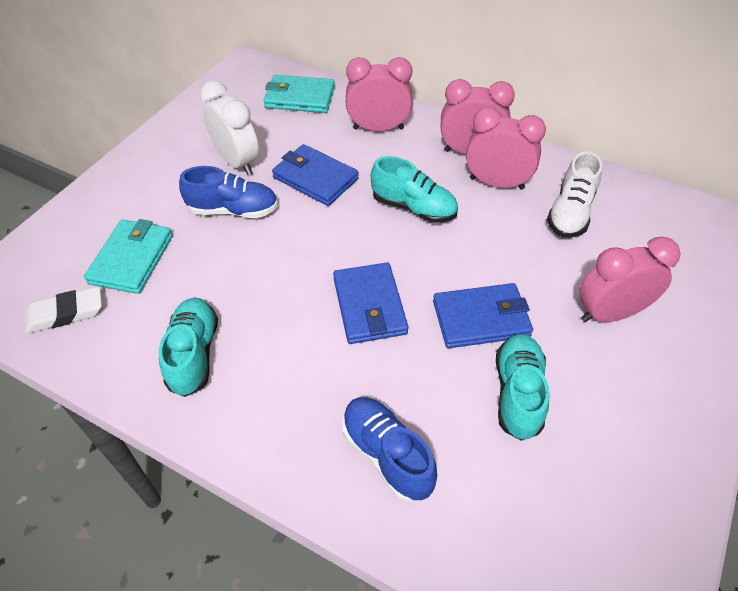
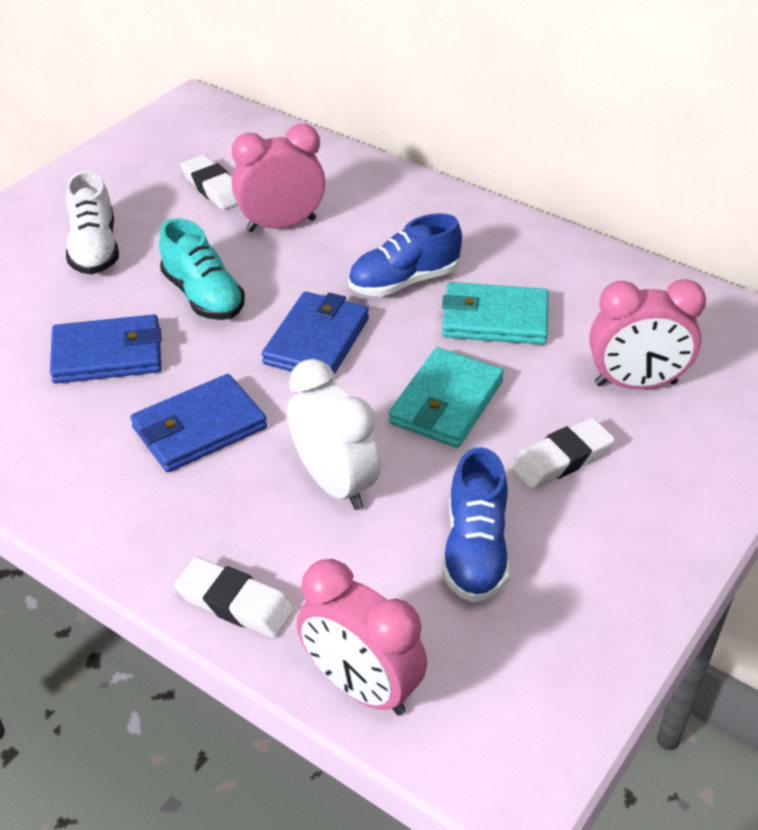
pink clock: 4 -> 3
turquoise shoe: 3 -> 1
white eraser: 1 -> 3

